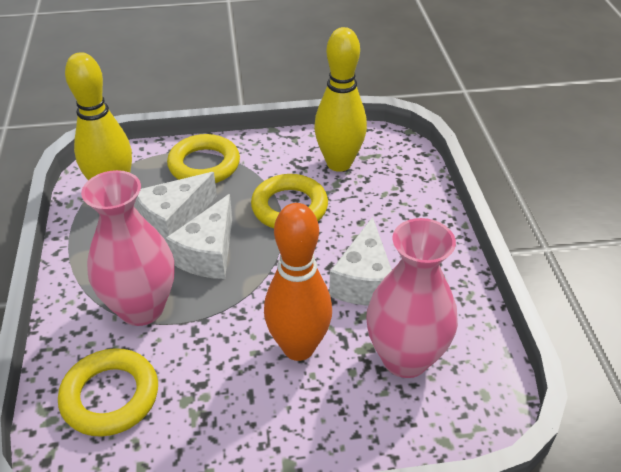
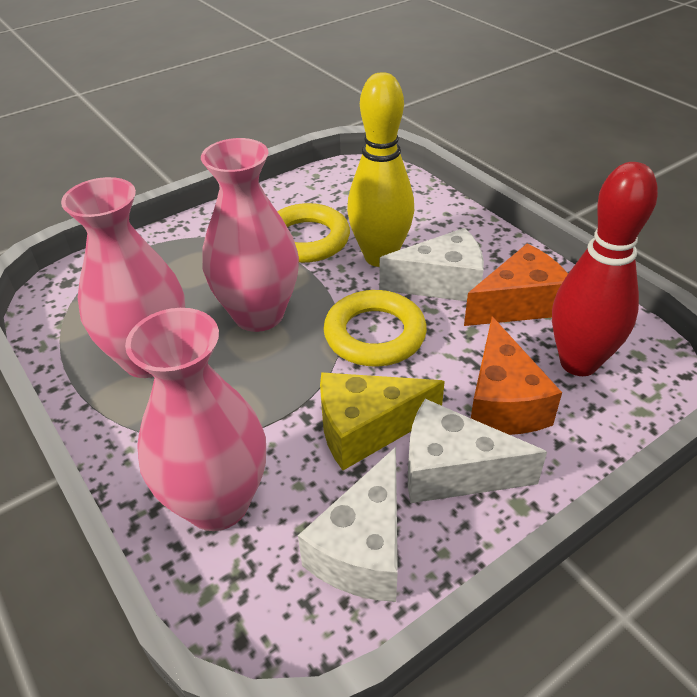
orange bowling pin: 1 -> 0
orange cheese: 0 -> 2
pink vase: 2 -> 3
red bowling pin: 0 -> 1
yellow bowling pin: 2 -> 1
yellow cheese: 0 -> 1
yellow ring: 3 -> 2

